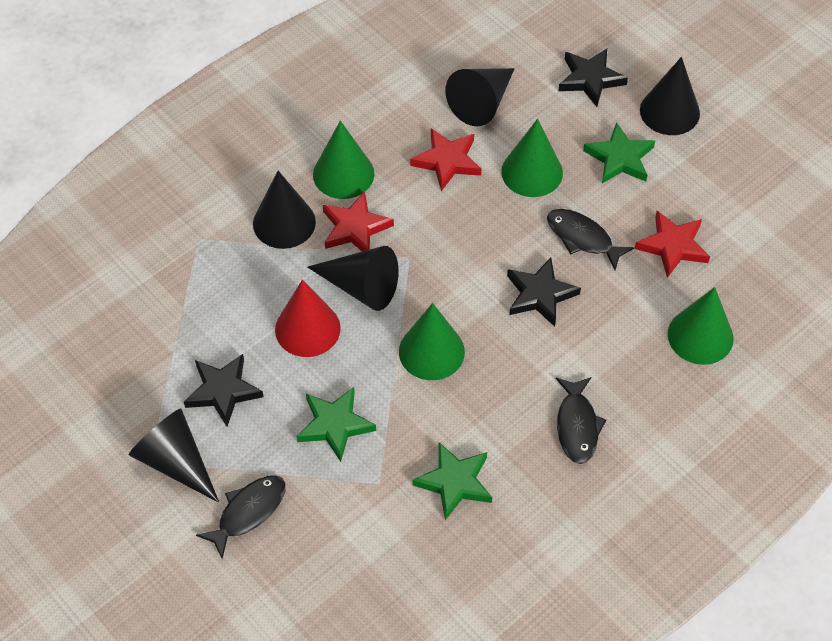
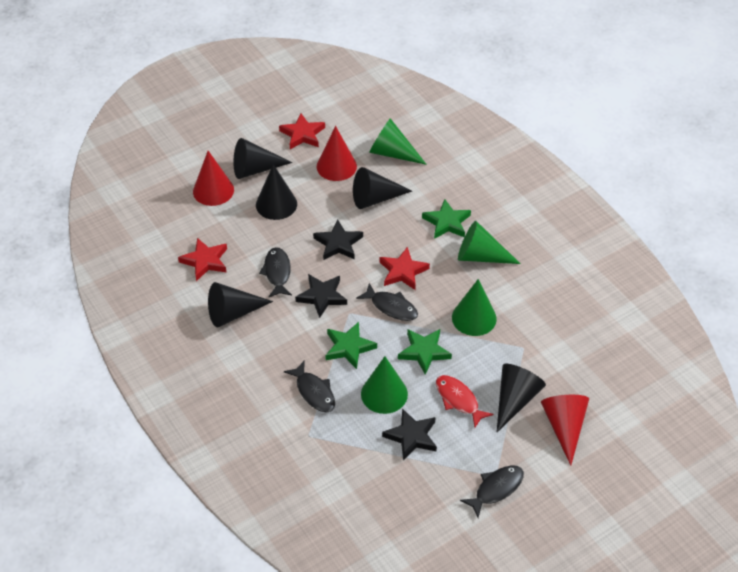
black fish: 3 -> 4
red cone: 1 -> 3
red fish: 0 -> 1

